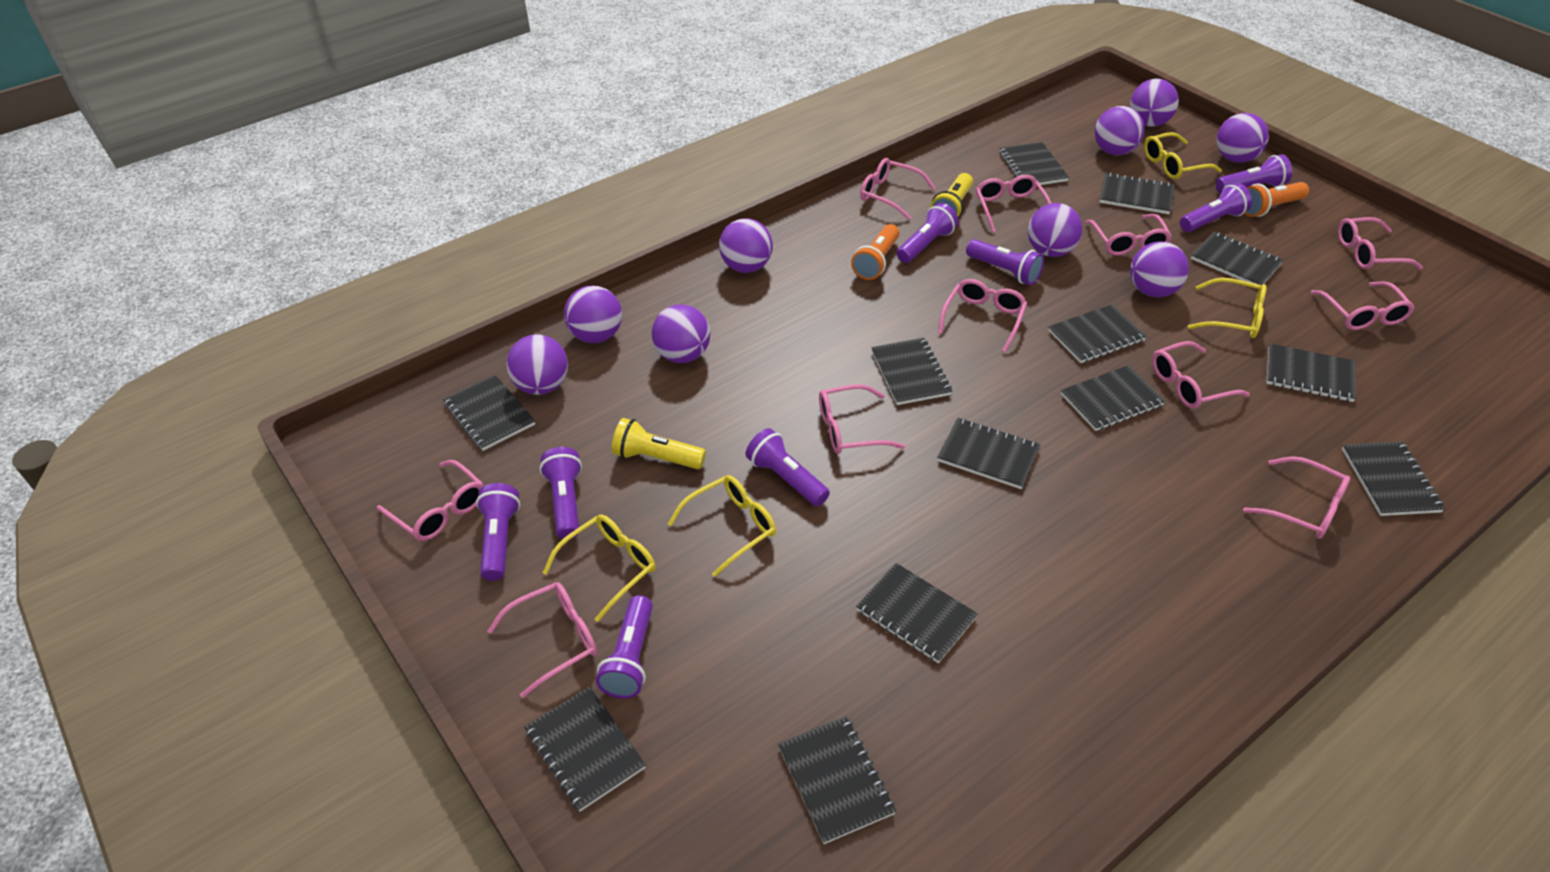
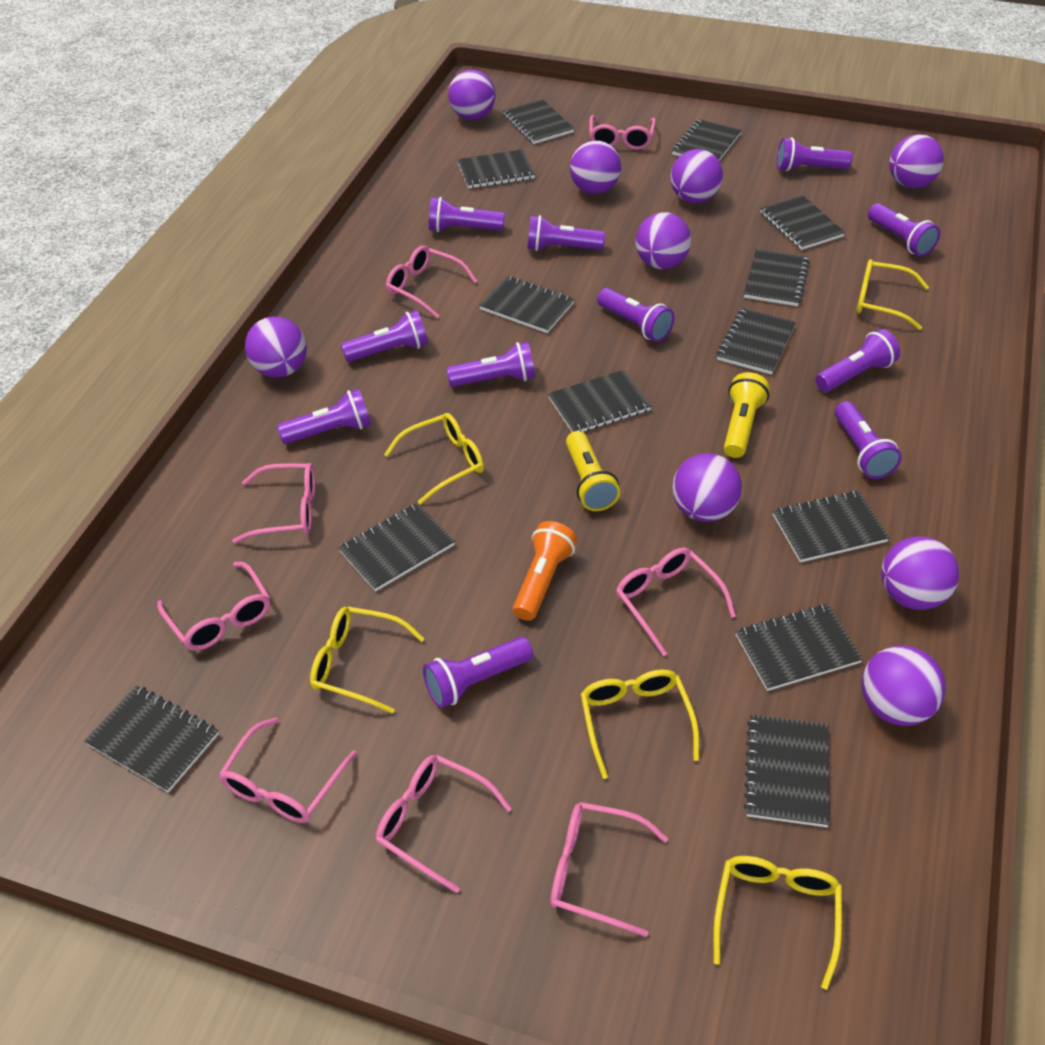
orange flashlight: 2 -> 1
pink glasses: 11 -> 8
purple flashlight: 8 -> 11
yellow glasses: 4 -> 5

